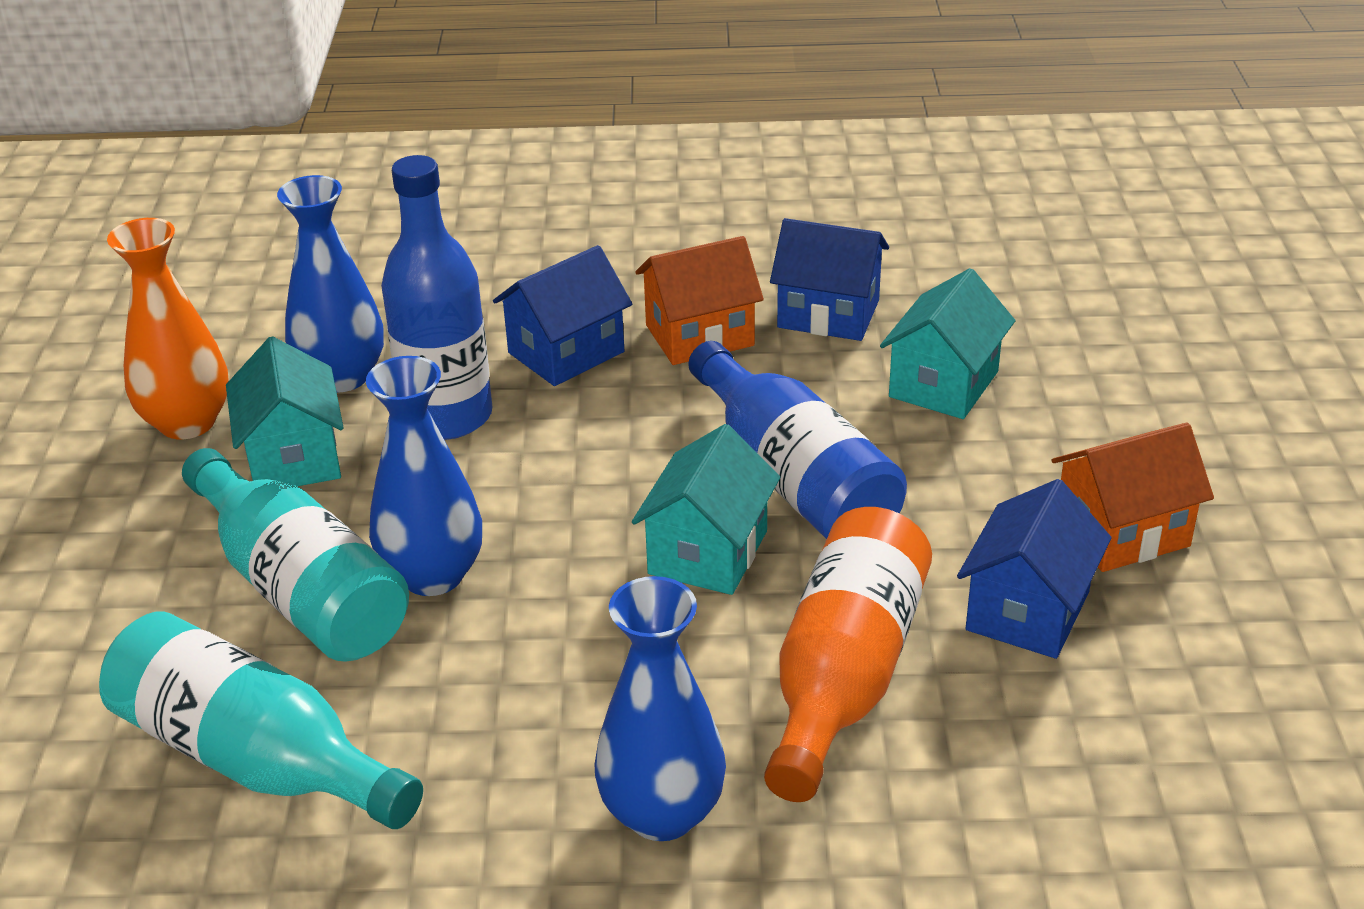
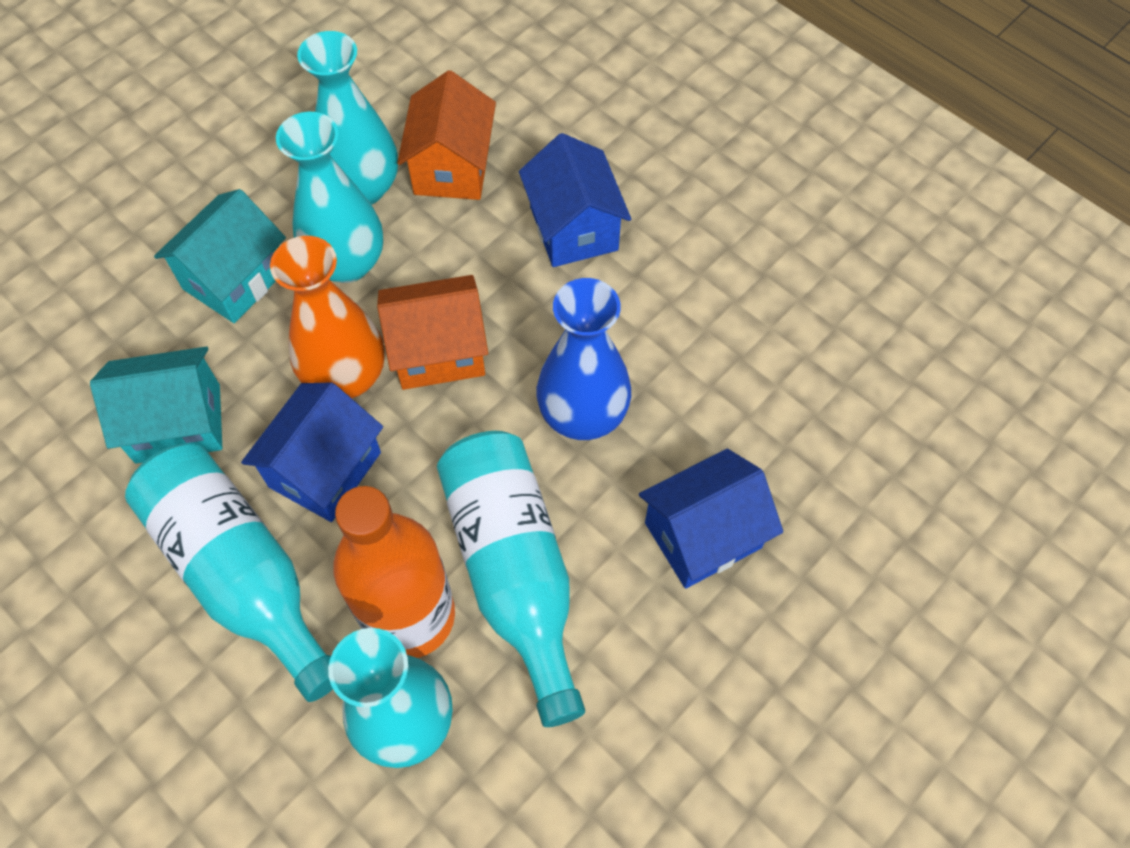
blue bottle: 2 -> 0
blue vase: 3 -> 1
turquoise house: 3 -> 2
turquoise vase: 0 -> 3

